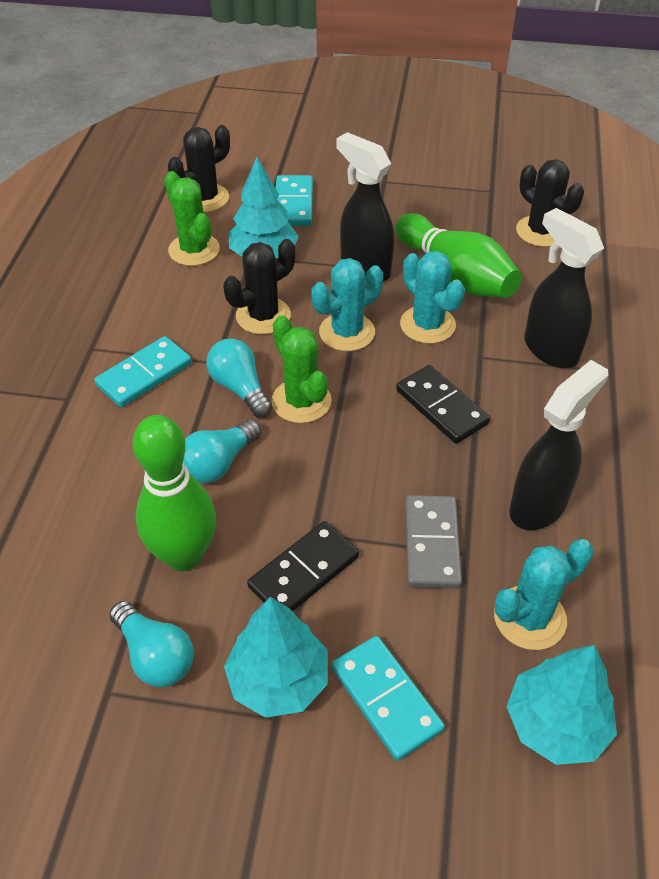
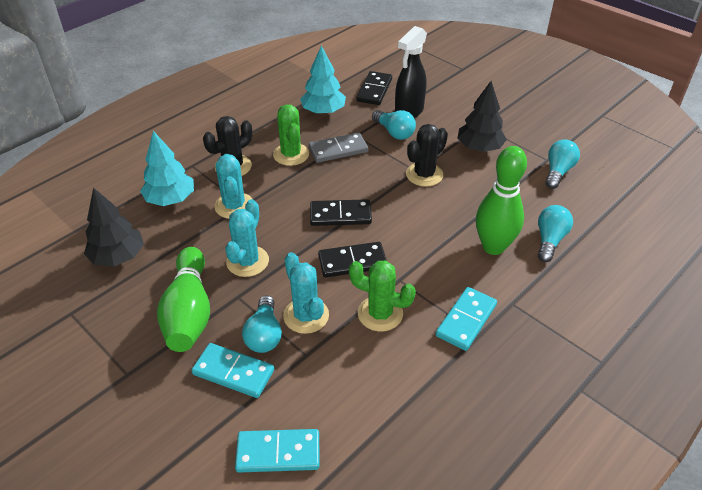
black cactus: 3 -> 2
black domino: 2 -> 3
black spray bottle: 3 -> 1
black tree: 0 -> 2
turquoise light bulb: 3 -> 4
turquoise tree: 3 -> 2

